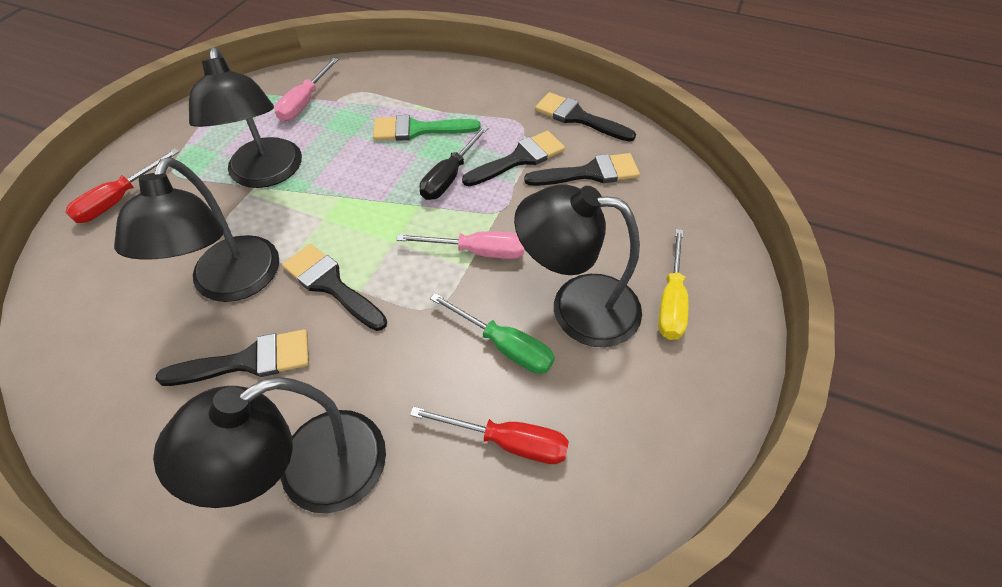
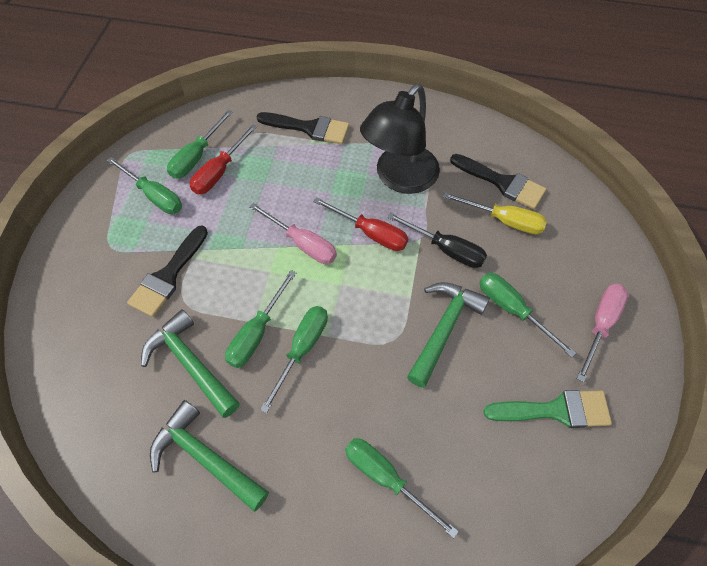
black brush: 5 -> 3
black lamp: 4 -> 1
green hammer: 0 -> 3
green screwdriver: 1 -> 6

